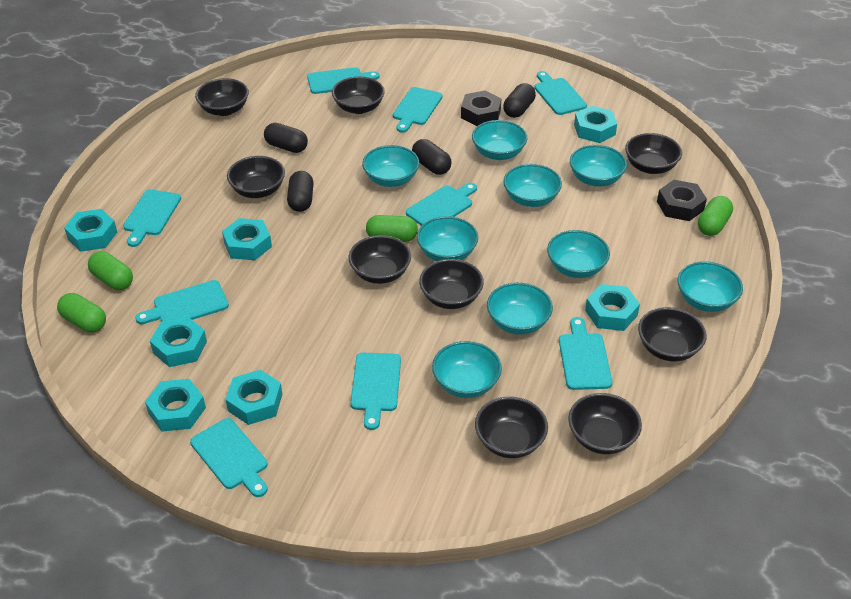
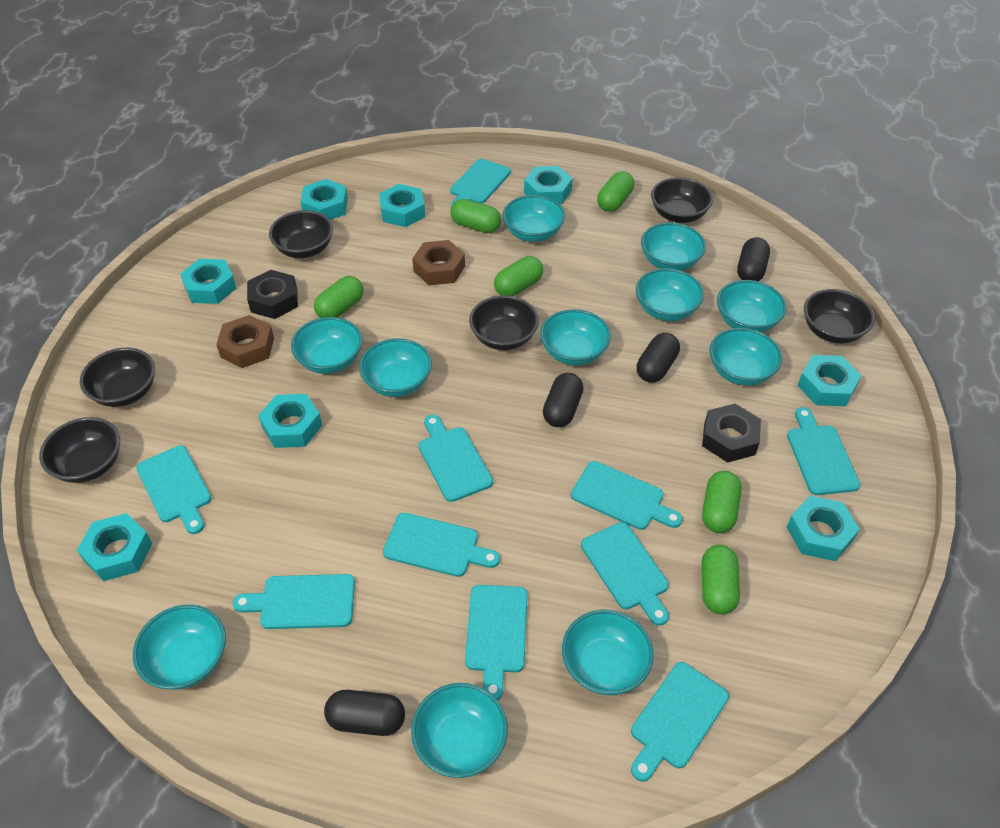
black bowl: 9 -> 6
brown nut: 0 -> 2
green capsule: 4 -> 6
turquoise bowl: 9 -> 11
turquoise cutting board: 9 -> 10
turquoise nut: 7 -> 8

